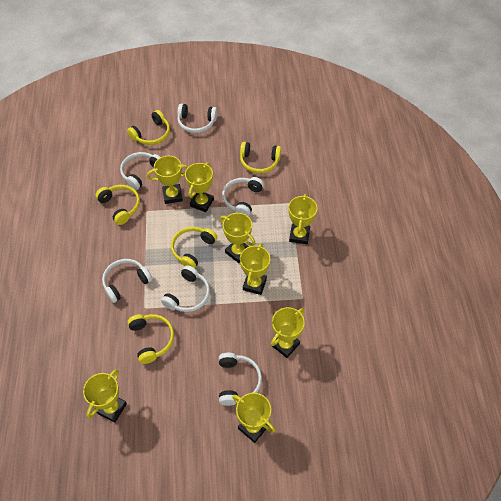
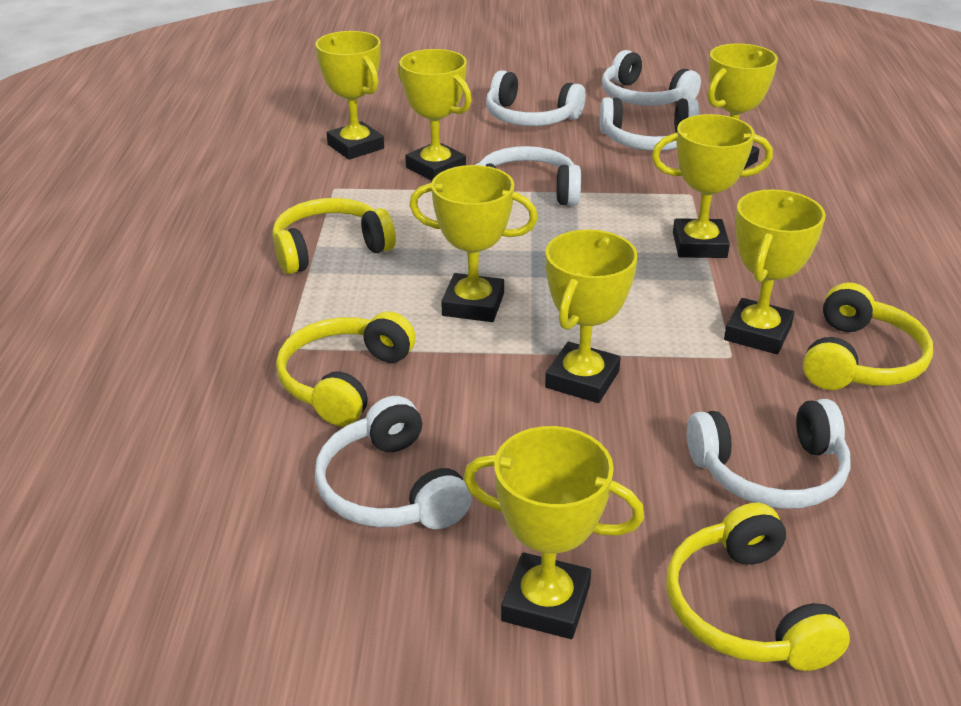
yellow headphones: 5 -> 4

